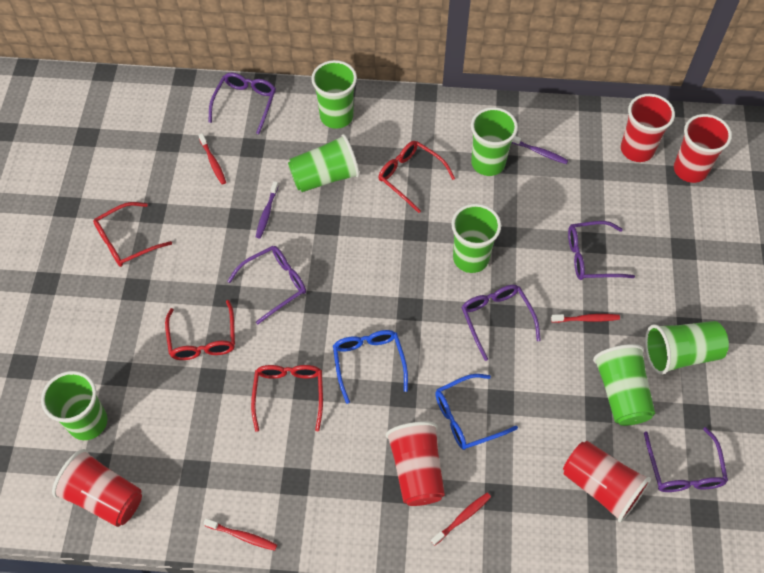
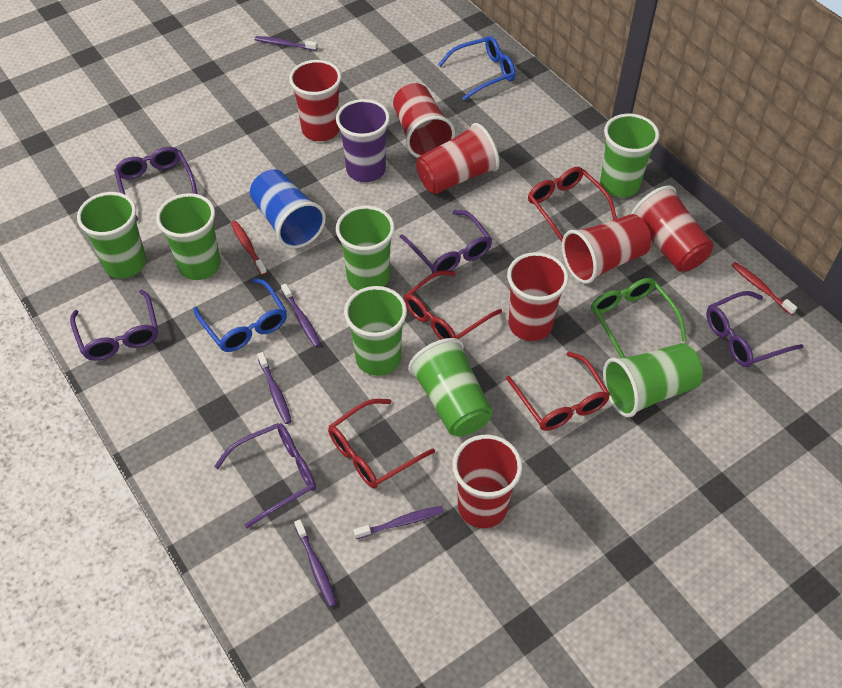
blue cup: 0 -> 1
green glasses: 0 -> 1
purple cup: 0 -> 1
purple toothbrush: 2 -> 5
red cup: 5 -> 7
red toothbrush: 4 -> 2

